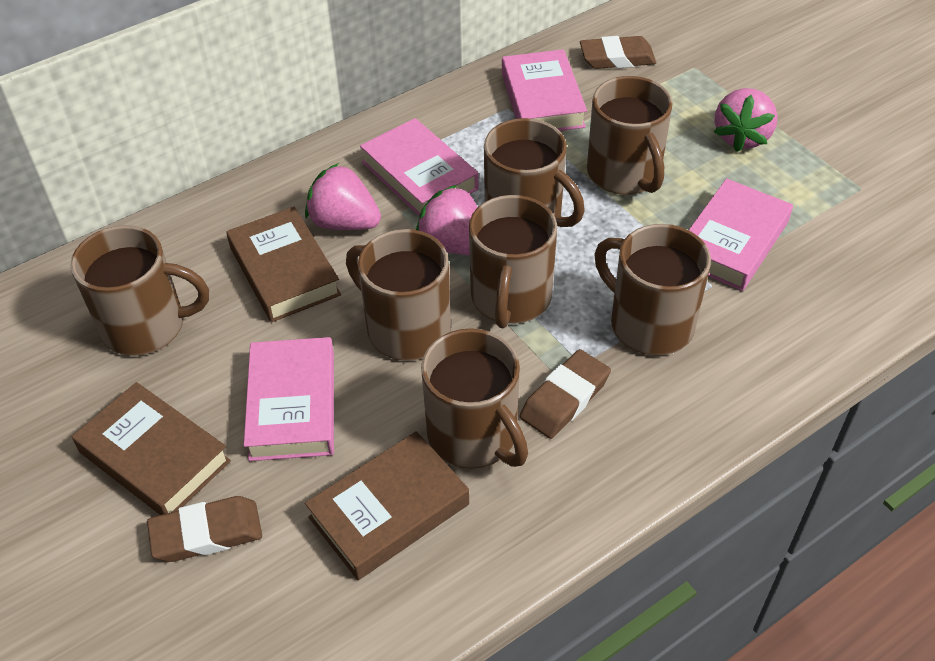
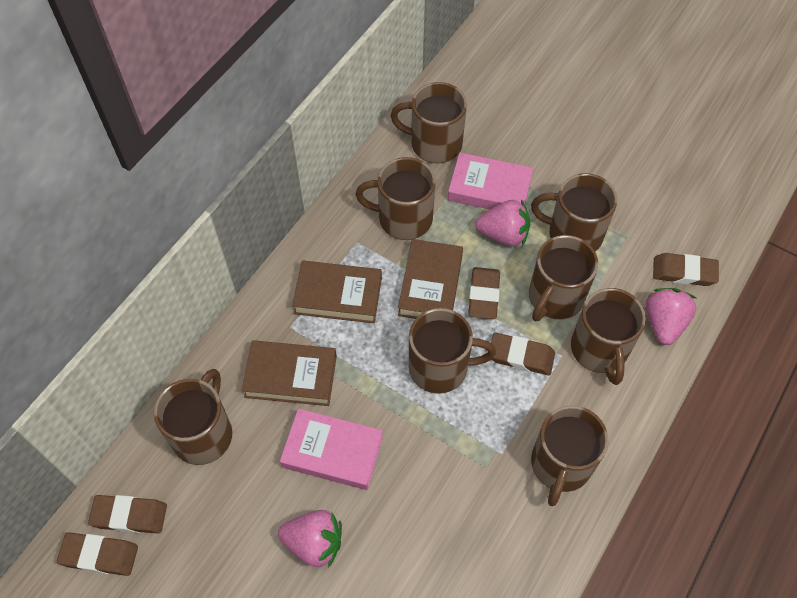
brown eraser: 3 -> 5
brown mug: 7 -> 8
pink book: 4 -> 2

